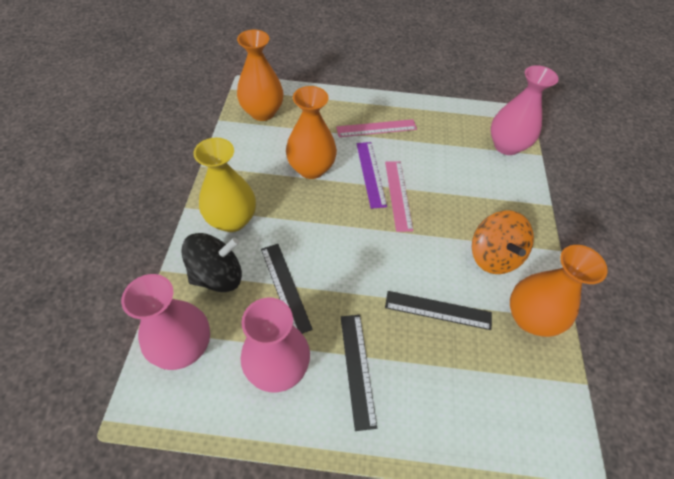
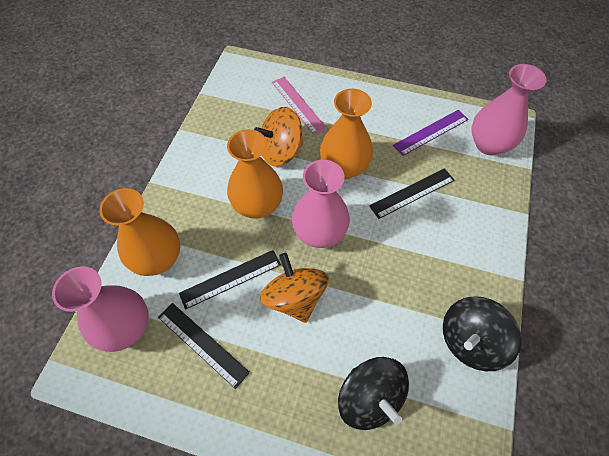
black spinning top: 1 -> 2
orange spinning top: 1 -> 2
pink ruler: 2 -> 1
yellow vase: 1 -> 0

